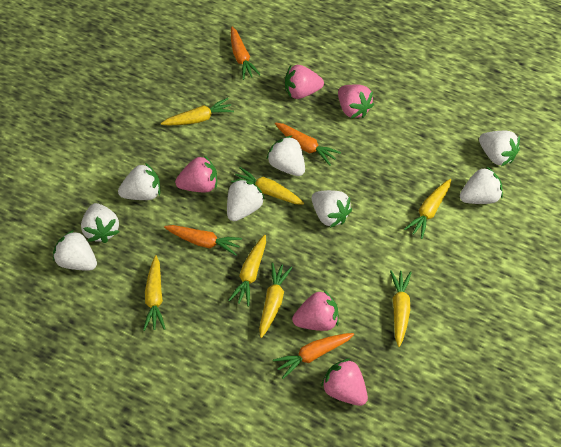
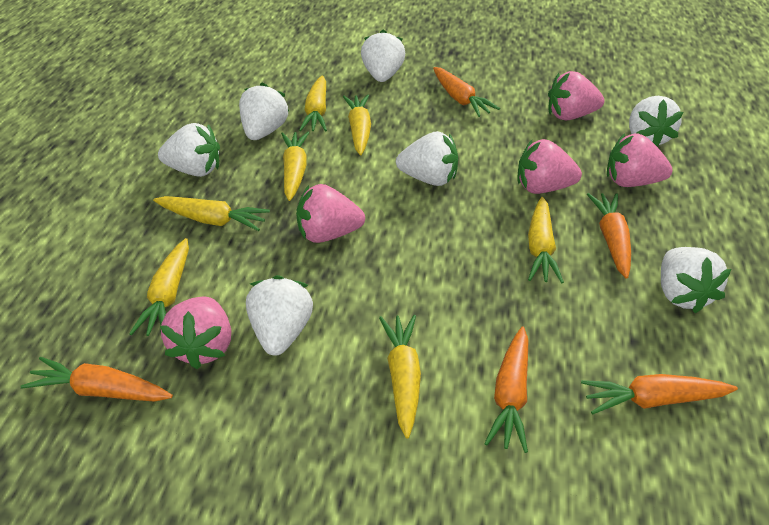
orange carrot: 4 -> 5
white strawberry: 8 -> 7

